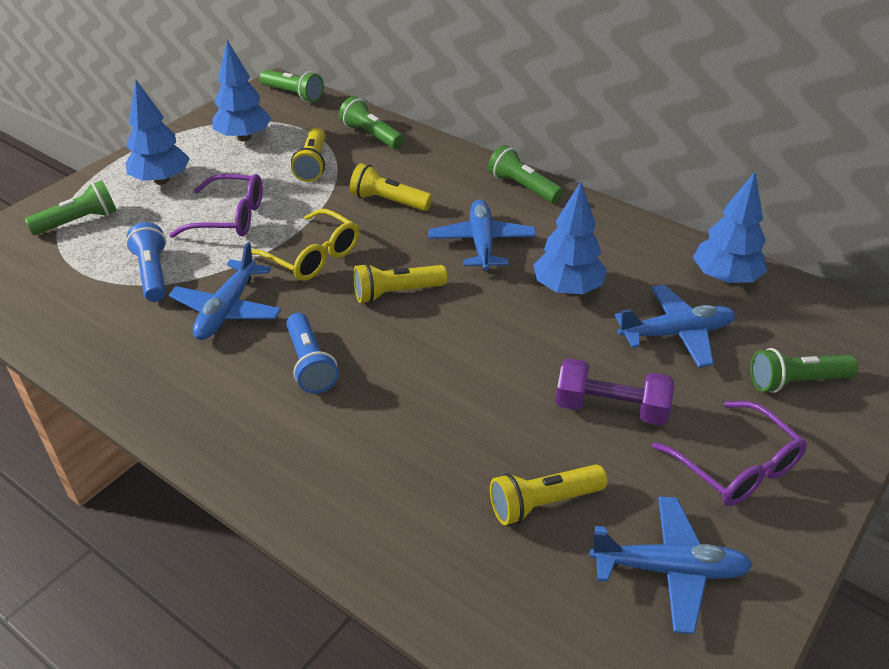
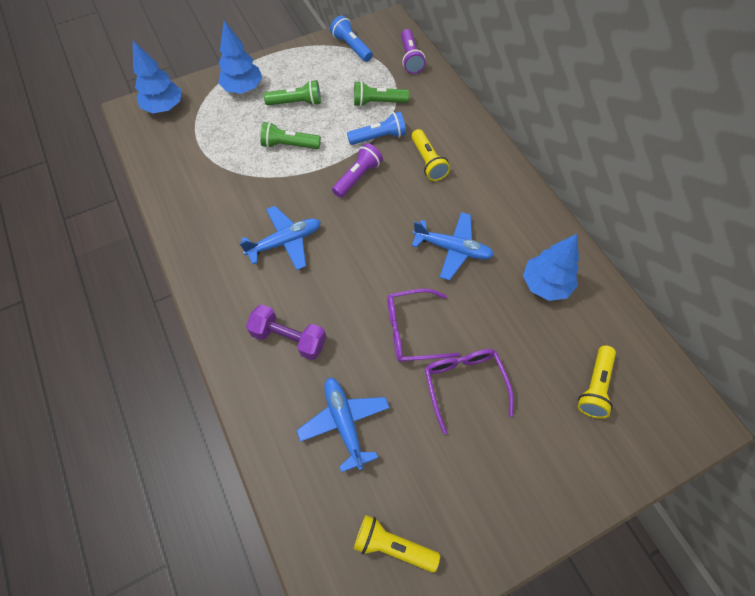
blue plane: 4 -> 3
blue tree: 4 -> 3
green flashlight: 5 -> 3
purple flashlight: 0 -> 2
yellow flashlight: 4 -> 3
yellow glasses: 1 -> 0

